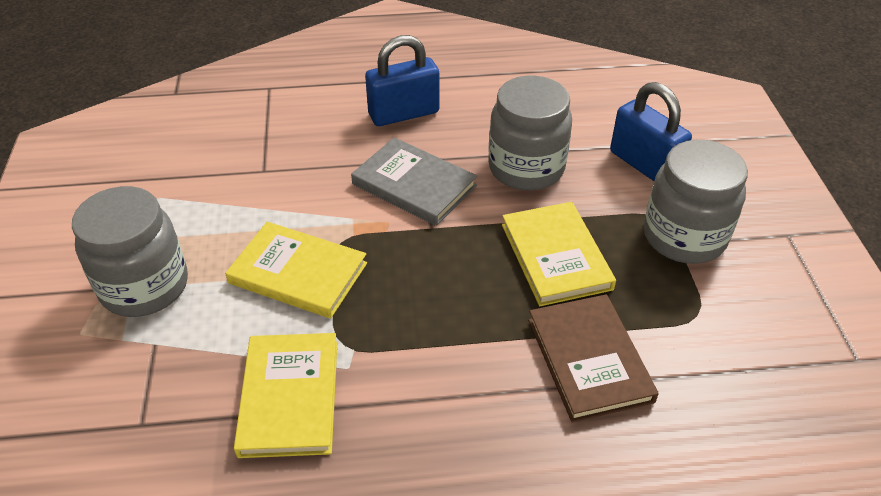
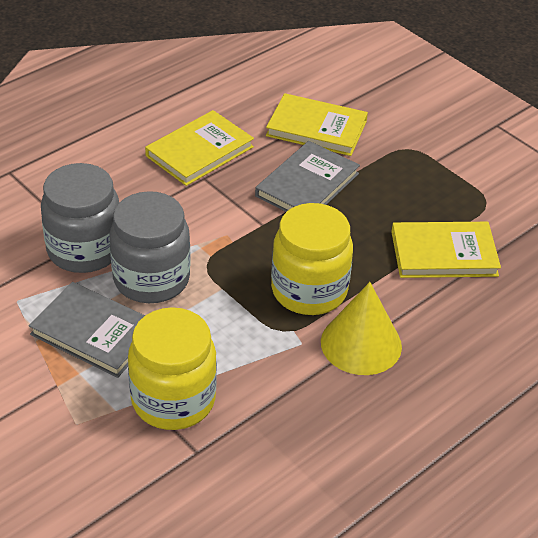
blue padlock: 2 -> 0
brown book: 1 -> 0
grey book: 1 -> 2
grey jar: 3 -> 2
yellow cone: 0 -> 1
yellow jar: 0 -> 2

